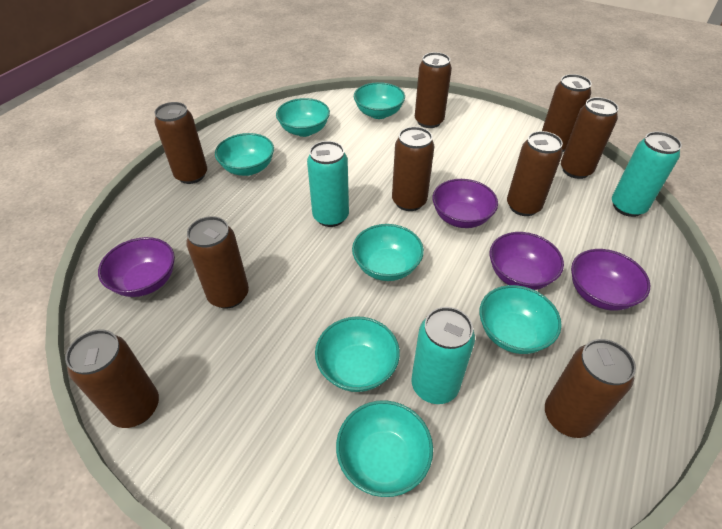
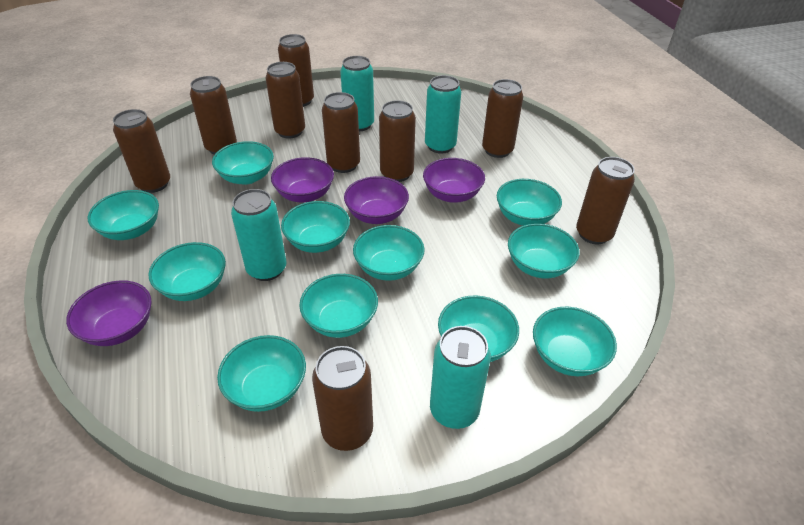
turquoise bowl: 7 -> 11
turquoise can: 3 -> 4

